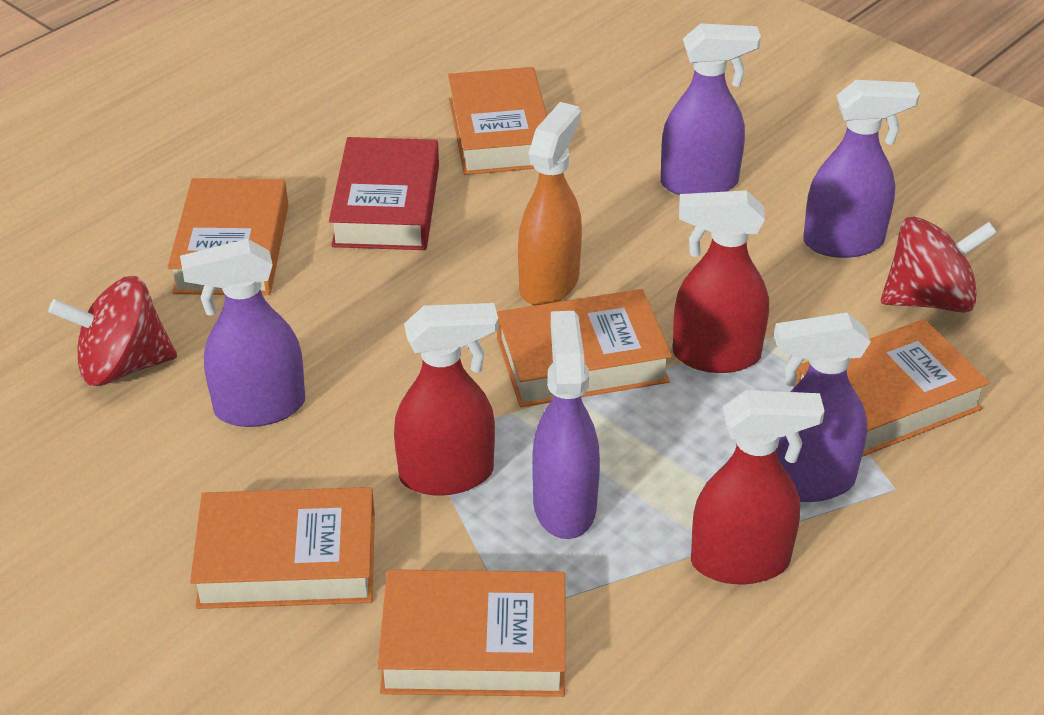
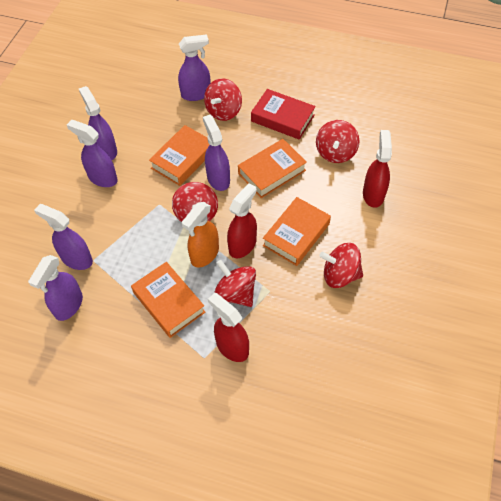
orange book: 6 -> 4
purple spray bottle: 5 -> 6
red spinning top: 2 -> 5

